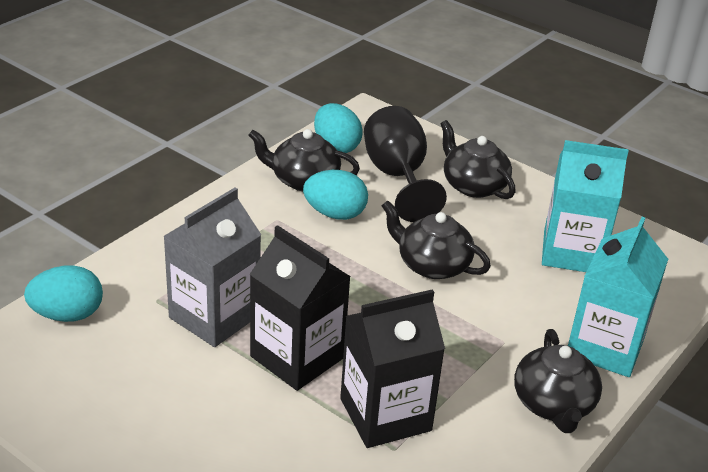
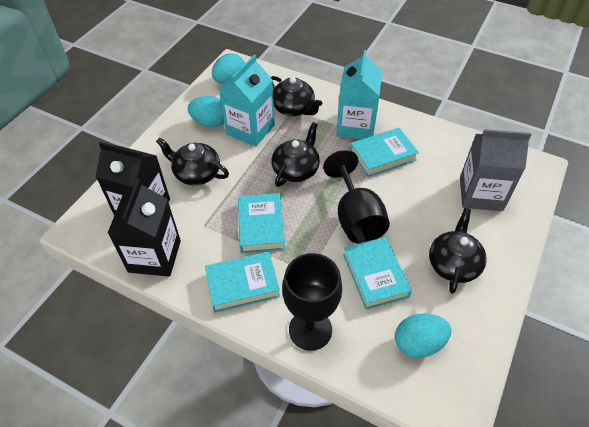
black goblet: 1 -> 2
turquoise book: 0 -> 4

